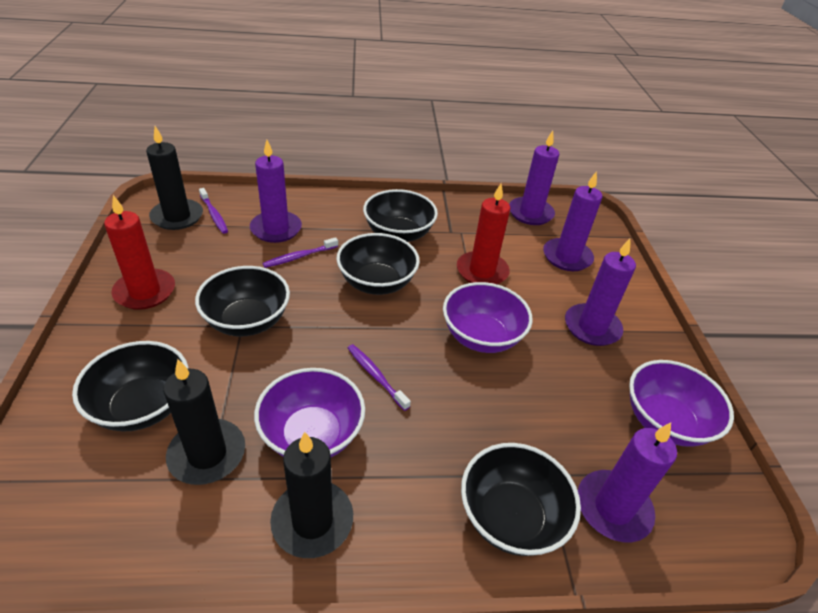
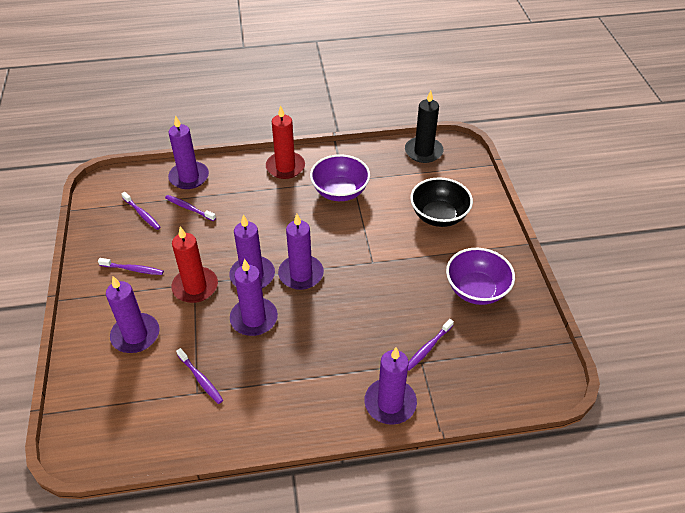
black bowl: 5 -> 1
black candle: 3 -> 1
purple bowl: 3 -> 2
purple candle: 5 -> 6
purple toothbrush: 3 -> 5

